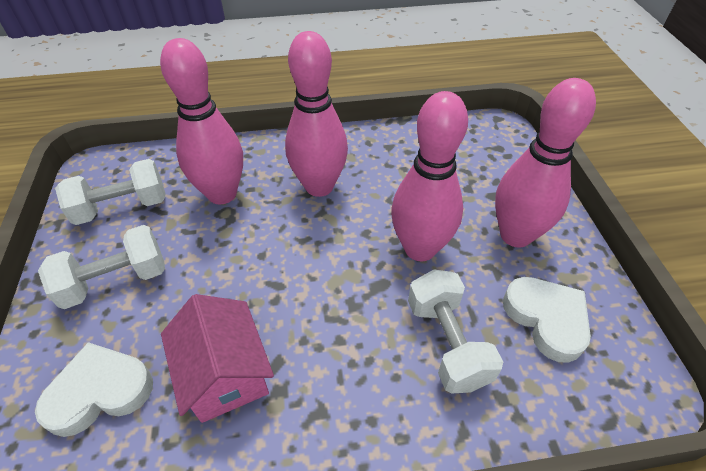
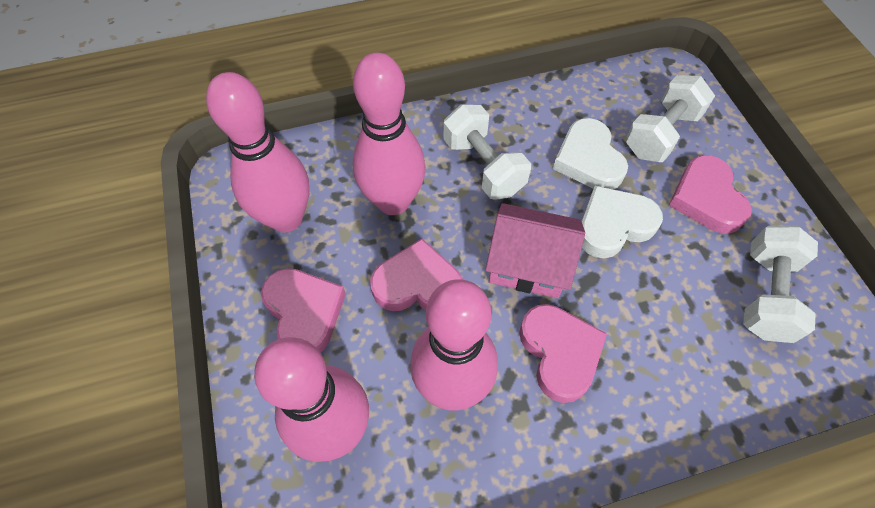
pink heart: 0 -> 4

